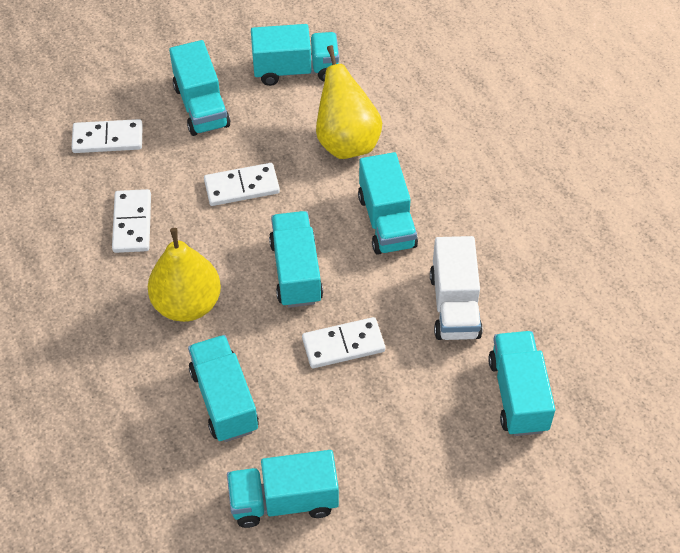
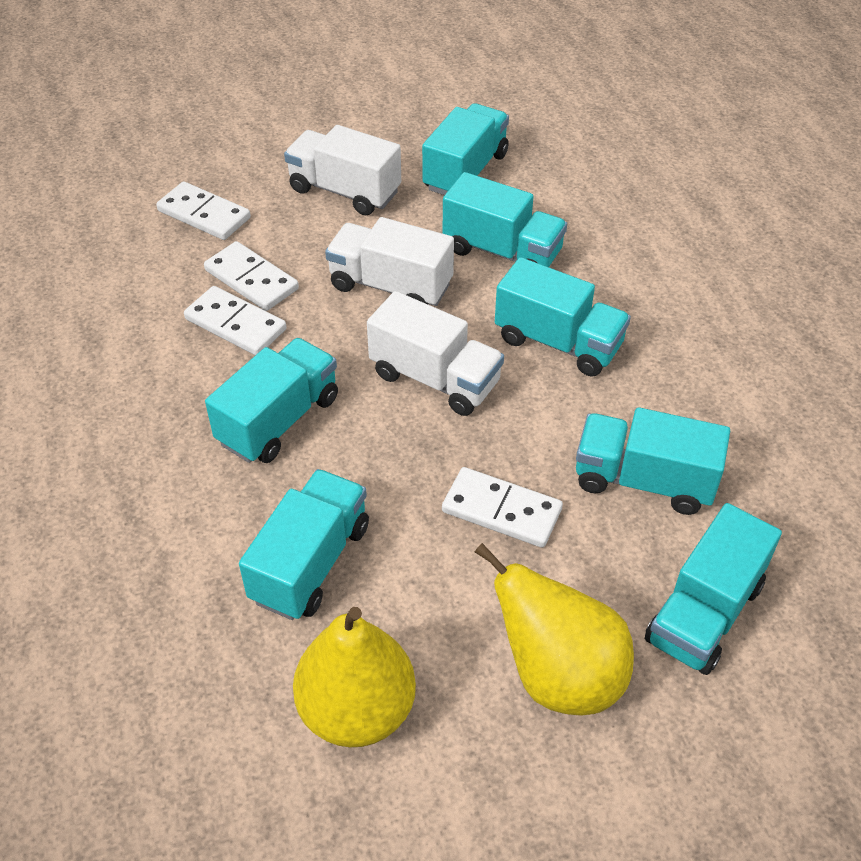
white truck: 1 -> 3

